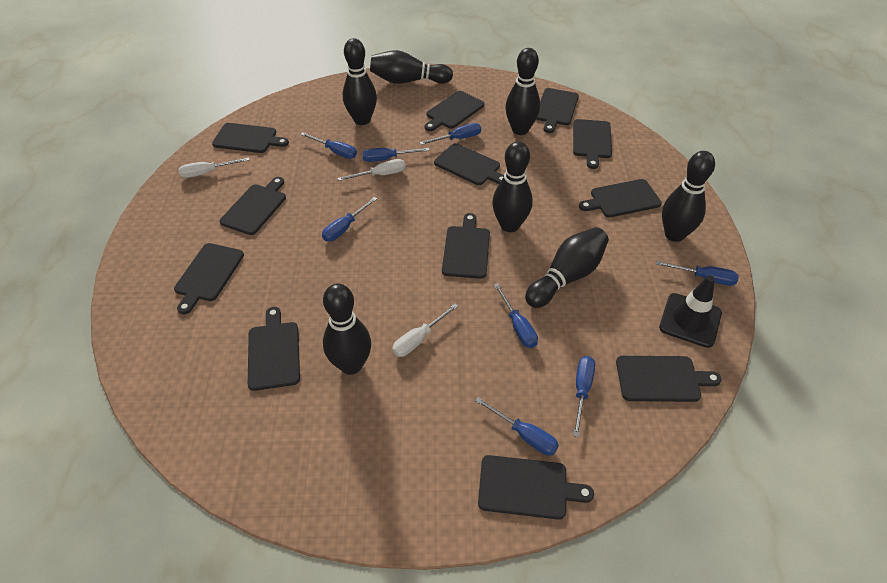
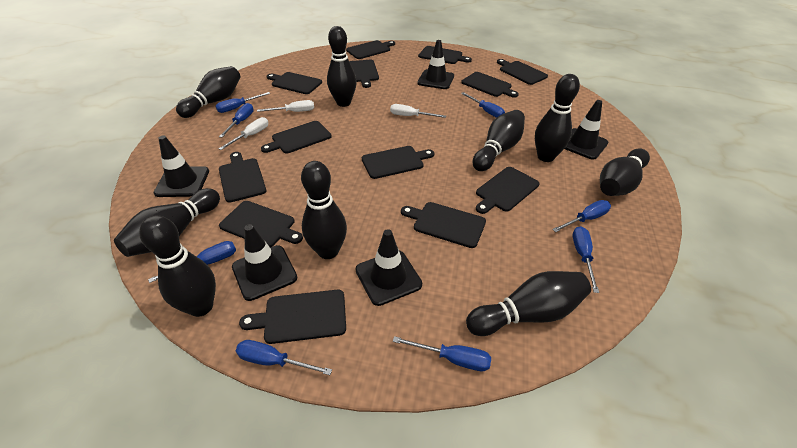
black bowling pin: 7 -> 9
black cutting board: 12 -> 13
black traffic cone: 1 -> 5

